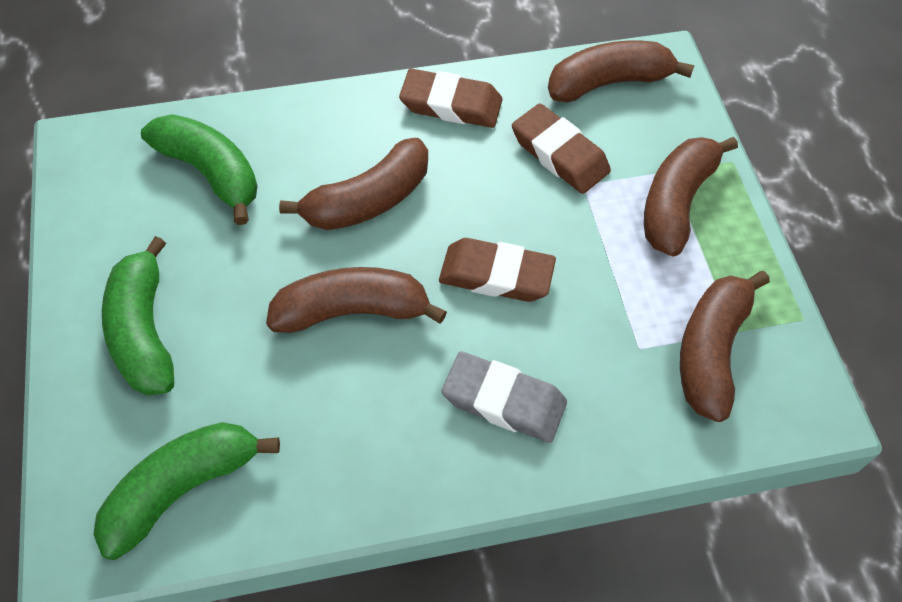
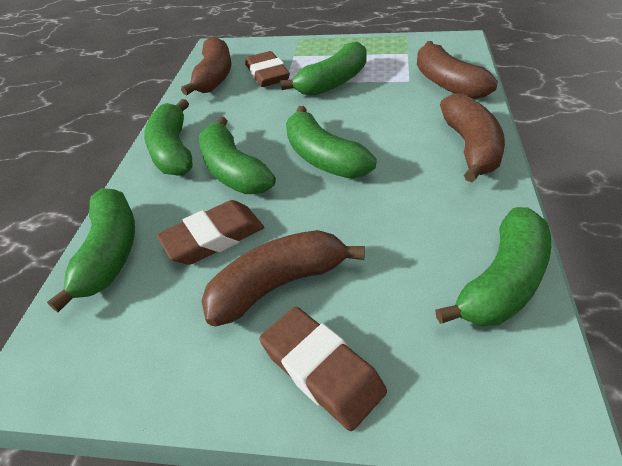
brown banana: 5 -> 4
green banana: 3 -> 6
grey eraser: 1 -> 0

